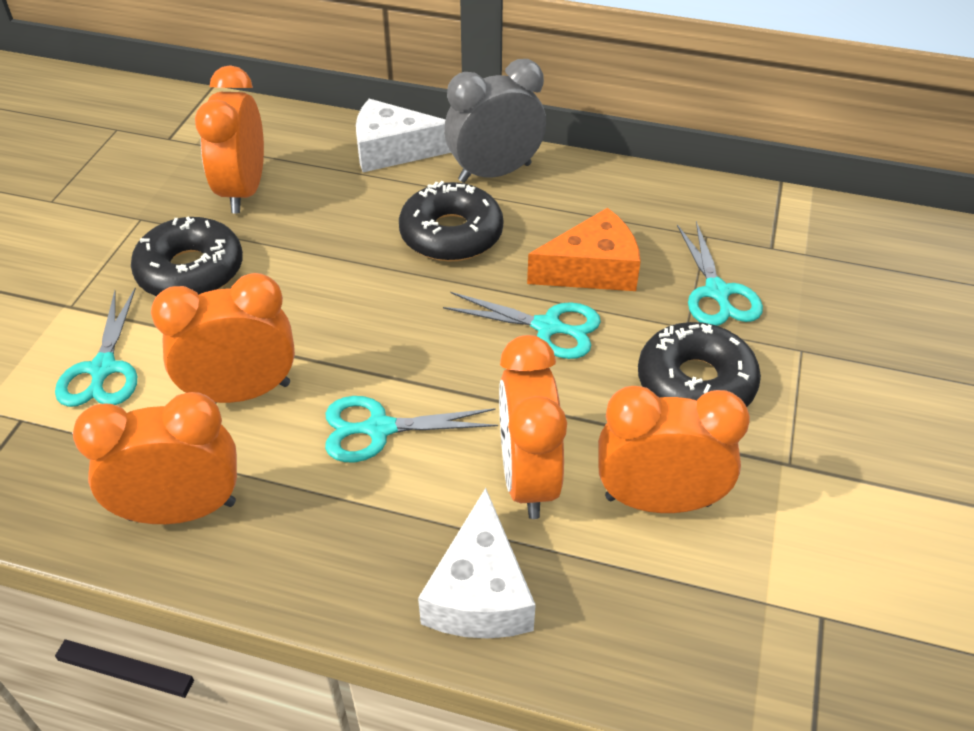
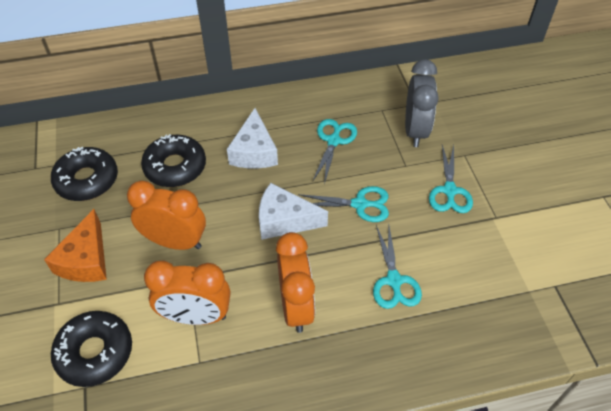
orange clock: 5 -> 3

